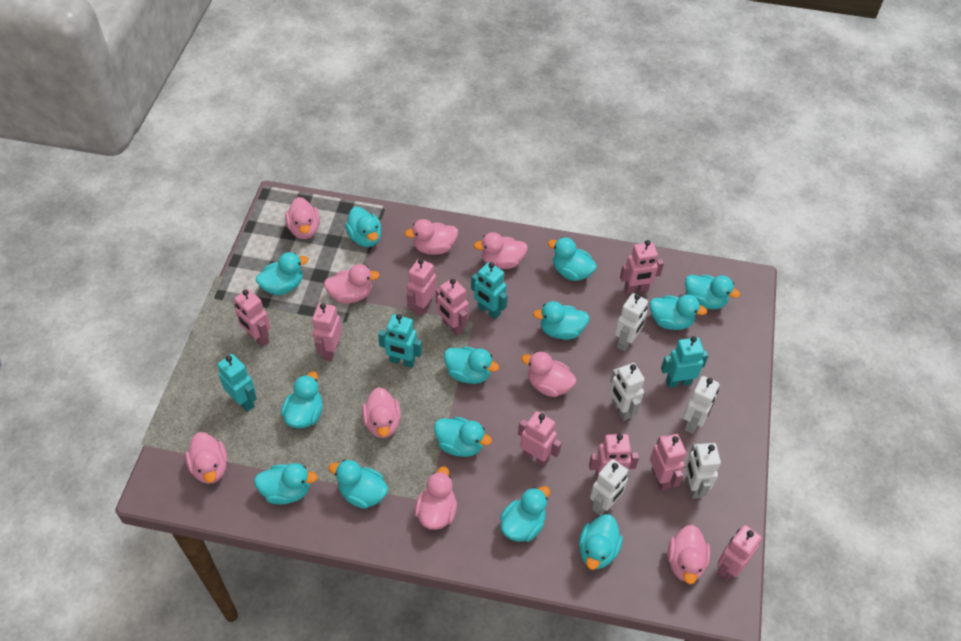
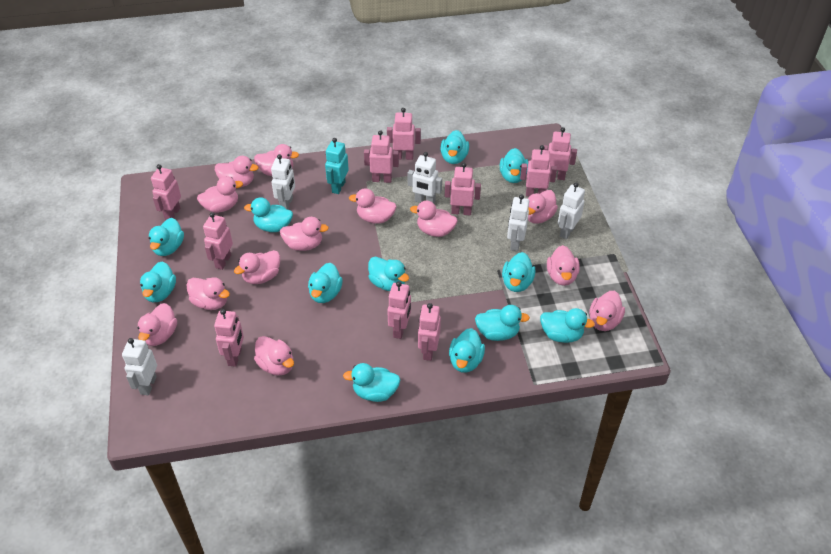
pink duck: 9 -> 13
pink robot: 9 -> 10
turquoise duck: 13 -> 12
turquoise robot: 4 -> 1

